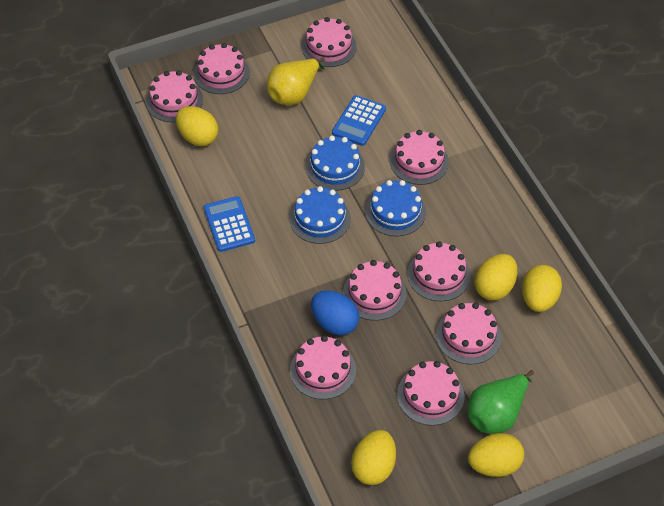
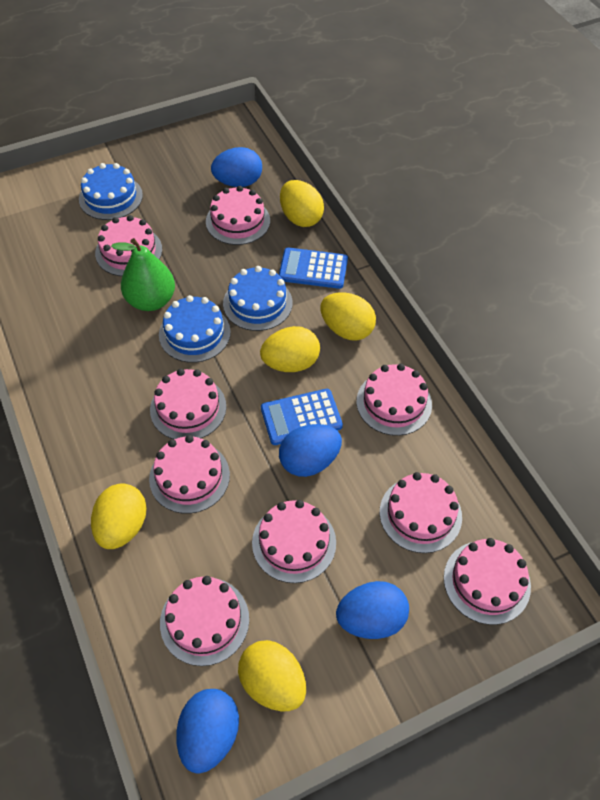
blue egg: 1 -> 4
yellow pear: 1 -> 0

